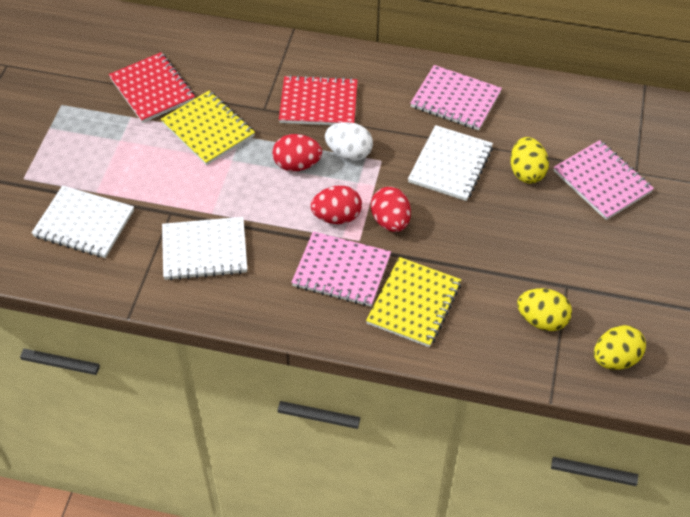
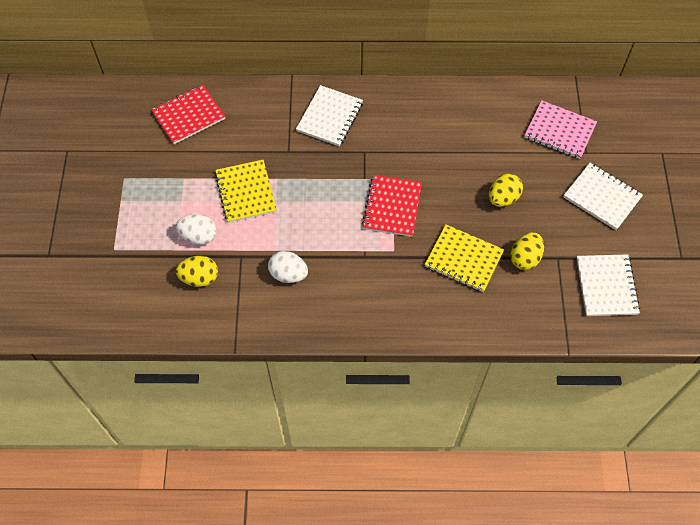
pink notebook: 3 -> 1
red egg: 3 -> 0
white egg: 1 -> 2

